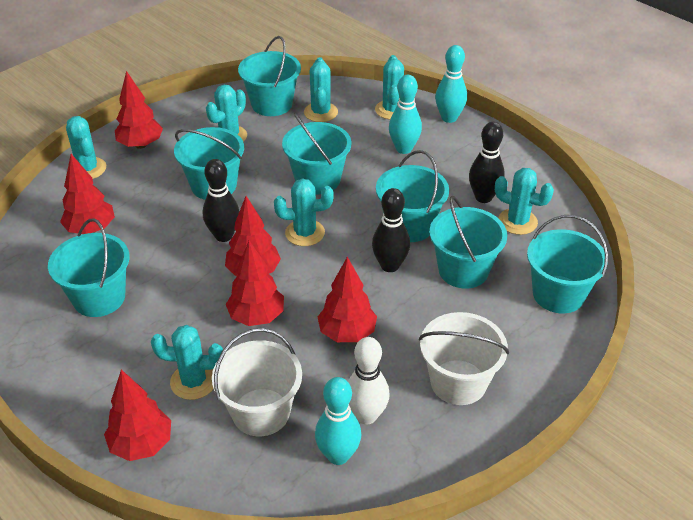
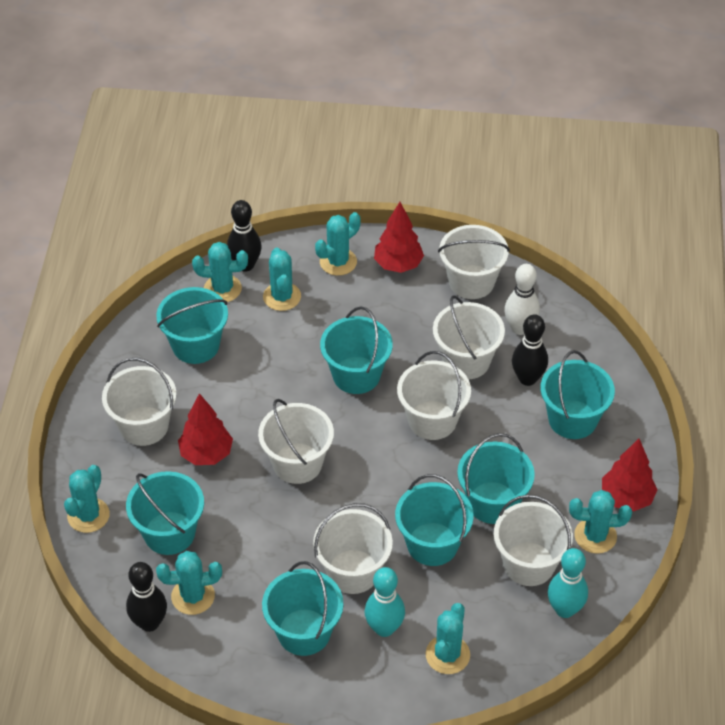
red tree: 6 -> 3
turquoise bowling pin: 3 -> 2
white bucket: 2 -> 7

